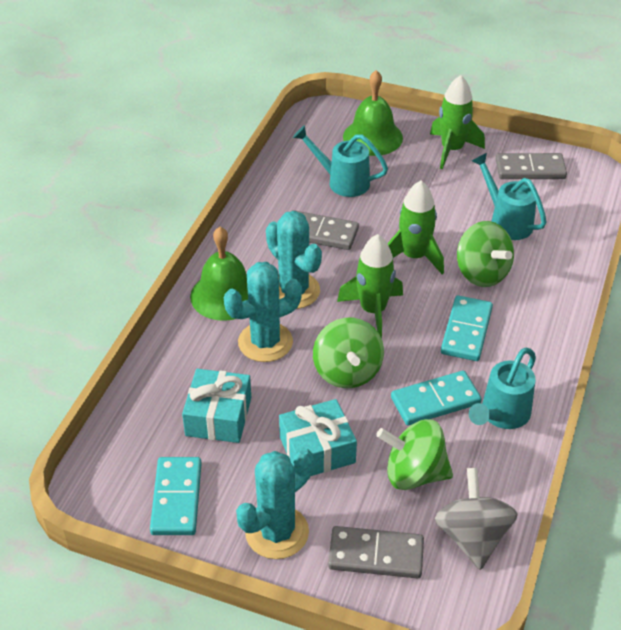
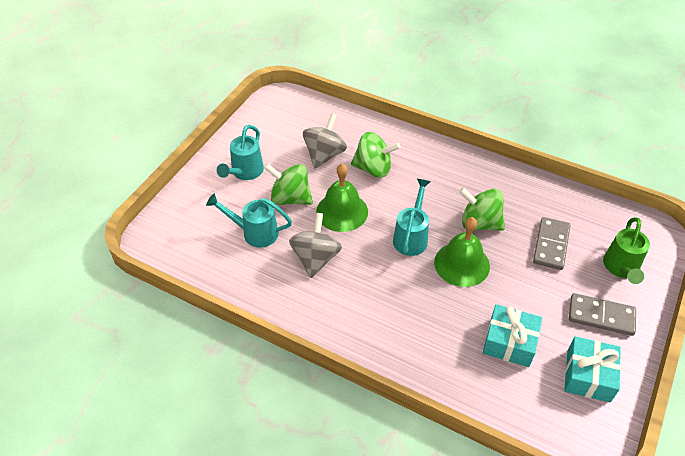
green rocket: 3 -> 0
green watering can: 0 -> 1
grey domino: 3 -> 2
grey spinning top: 1 -> 2
turquoise cactus: 3 -> 0
turquoise domino: 3 -> 0

